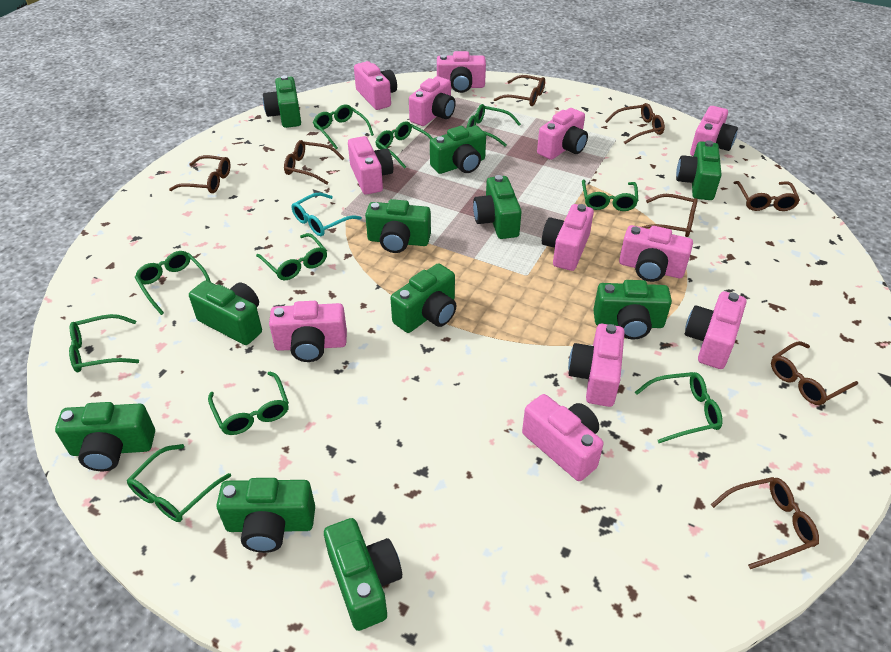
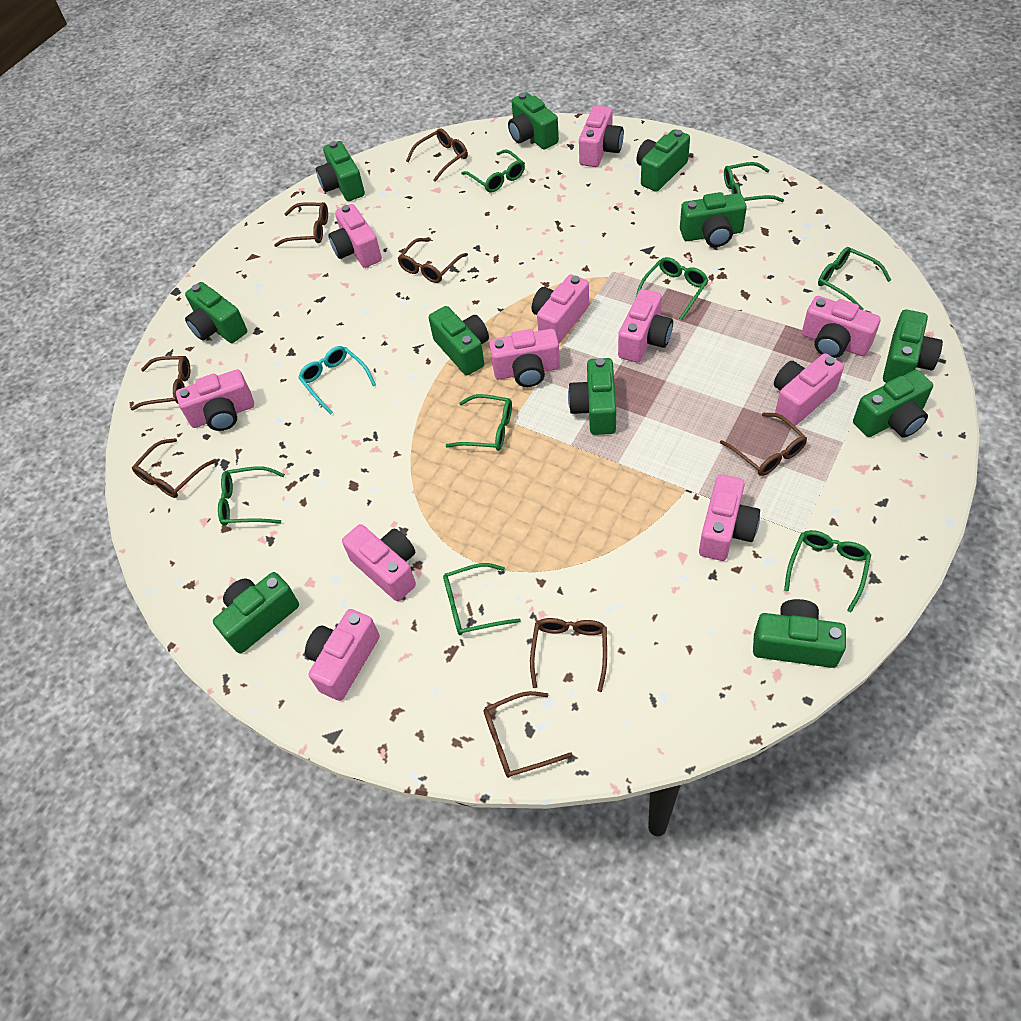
green glasses: 10 -> 8
pink camera: 12 -> 11

